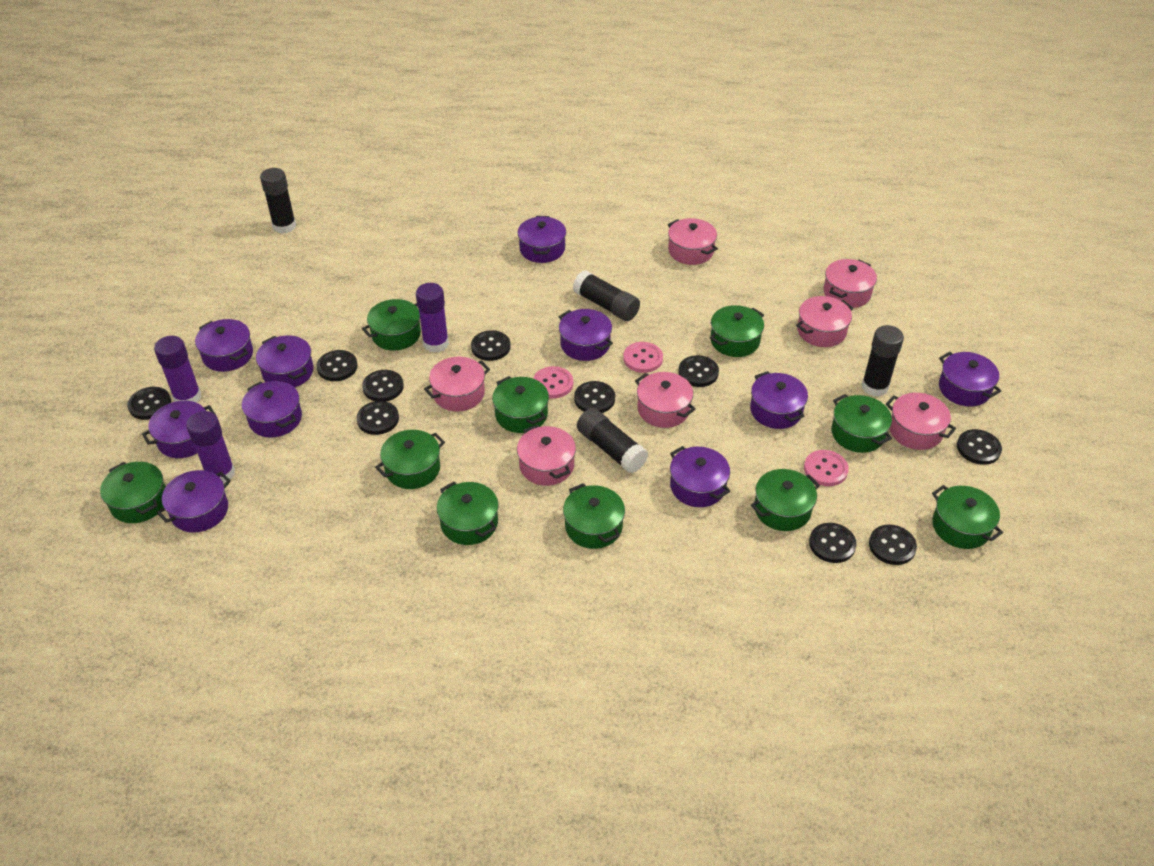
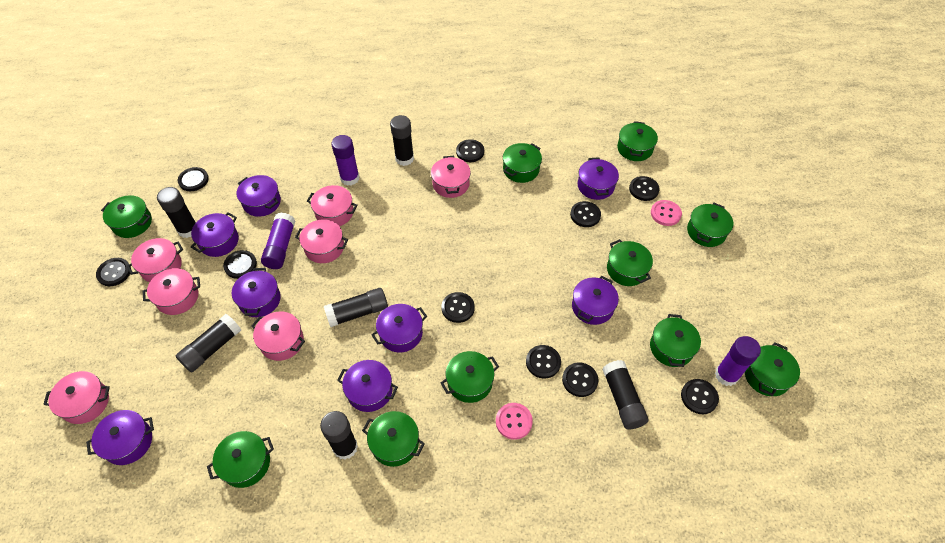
black glue stick: 4 -> 6
pink button: 3 -> 2
purple pot: 10 -> 8

